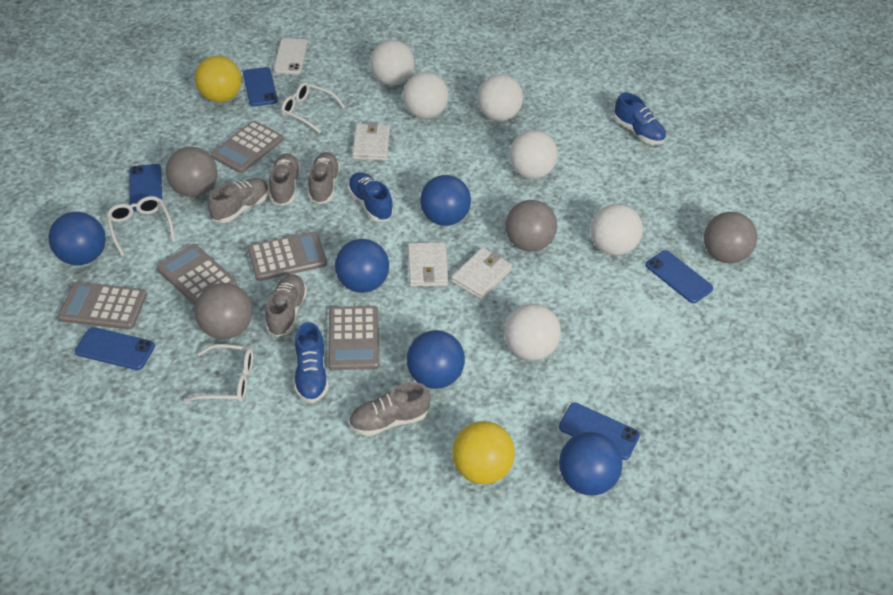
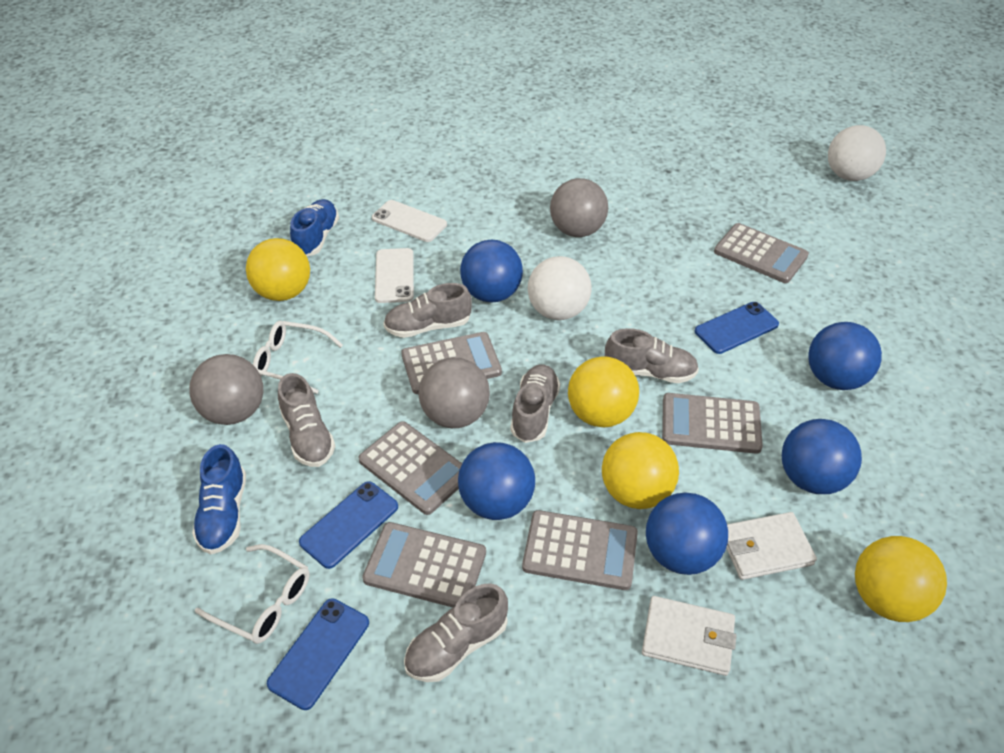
blue phone: 5 -> 3
blue shoe: 3 -> 2
grey ball: 4 -> 3
grey calculator: 5 -> 6
white ball: 6 -> 2
white glasses: 3 -> 2
white phone: 1 -> 2
white wallet: 3 -> 2
yellow ball: 2 -> 4

